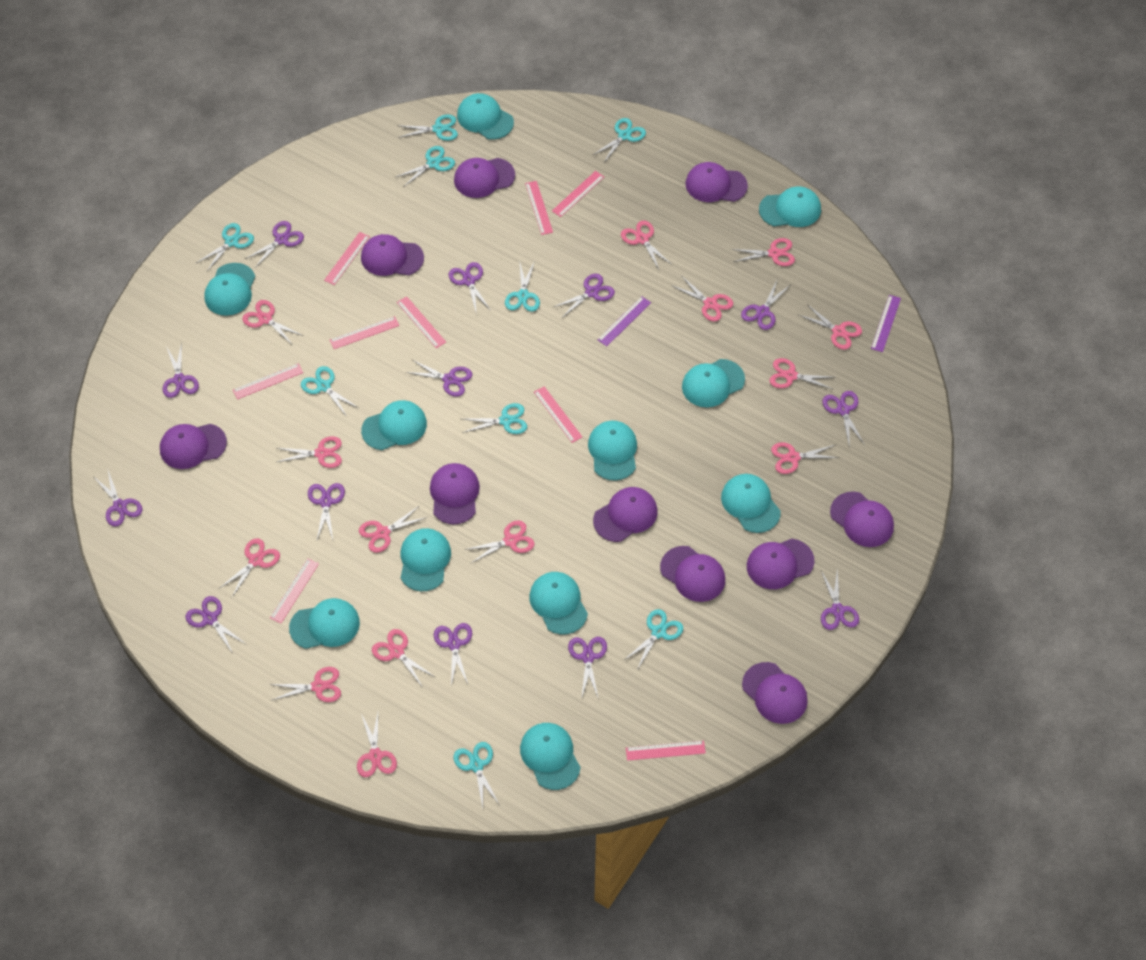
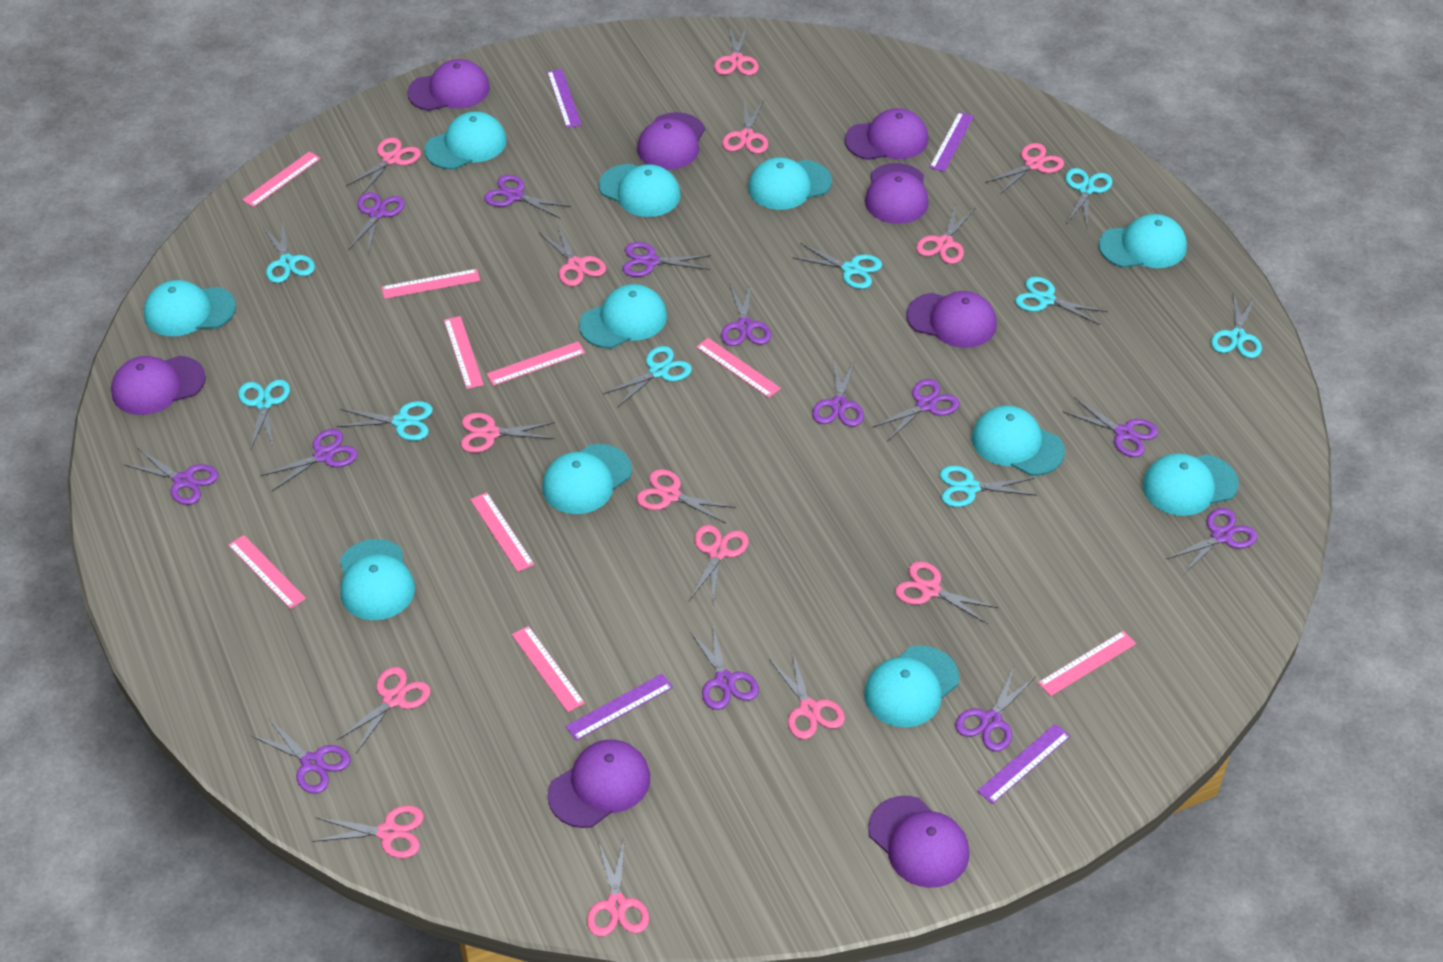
purple cap: 10 -> 8
purple ruler: 2 -> 4

